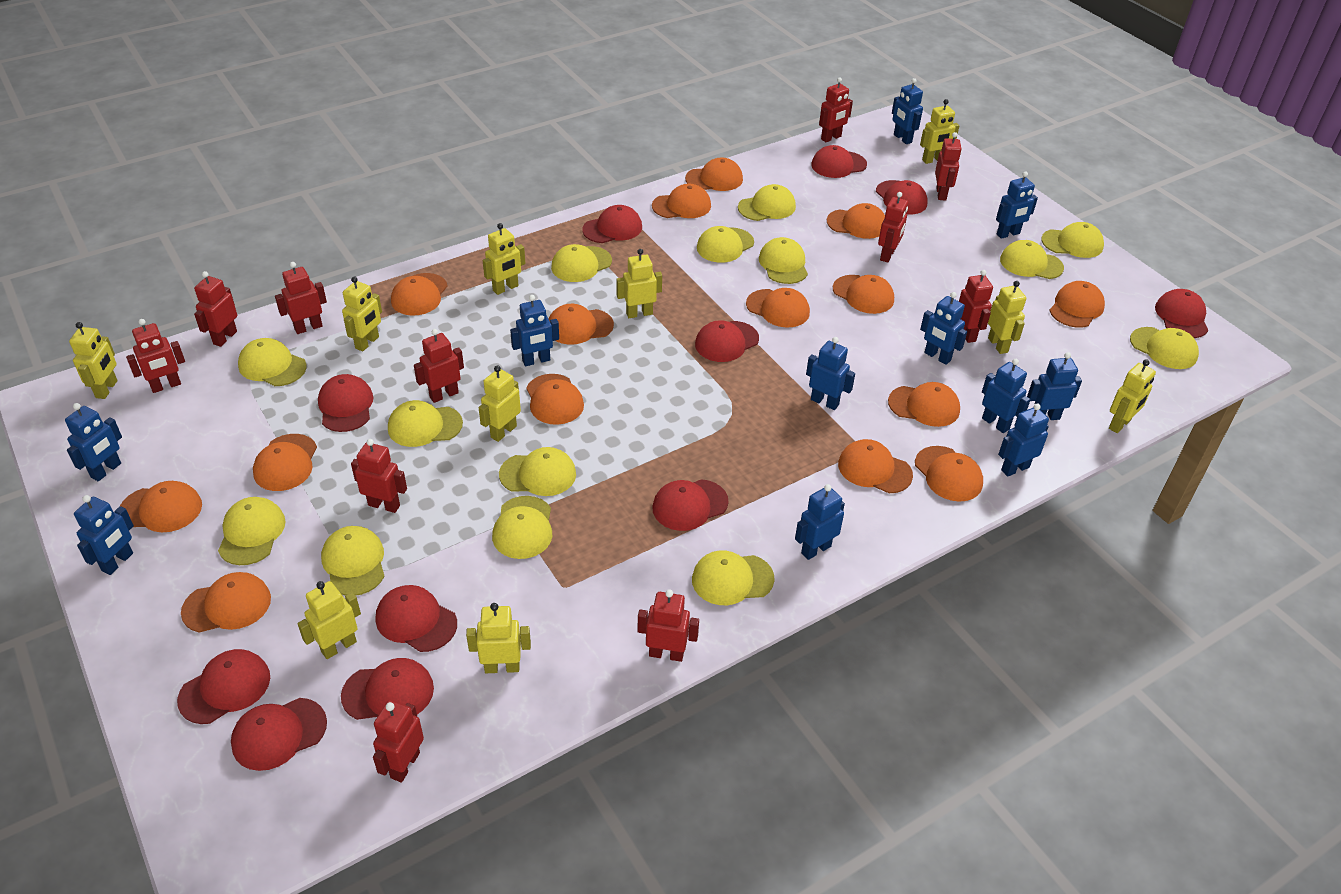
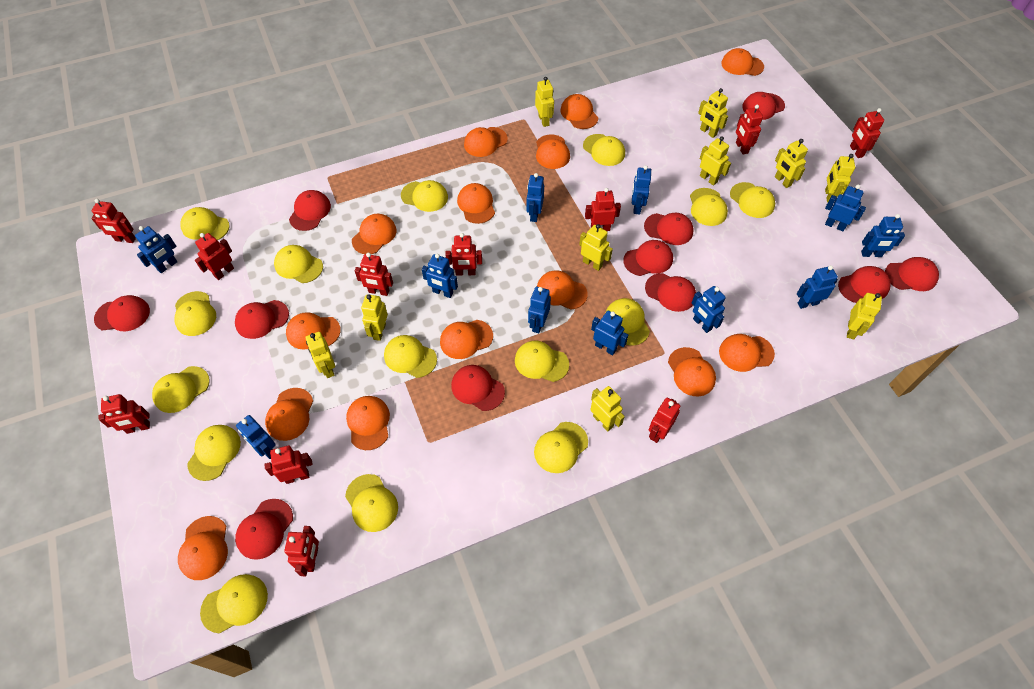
orange cap: 15 -> 14
yellow cap: 14 -> 15

